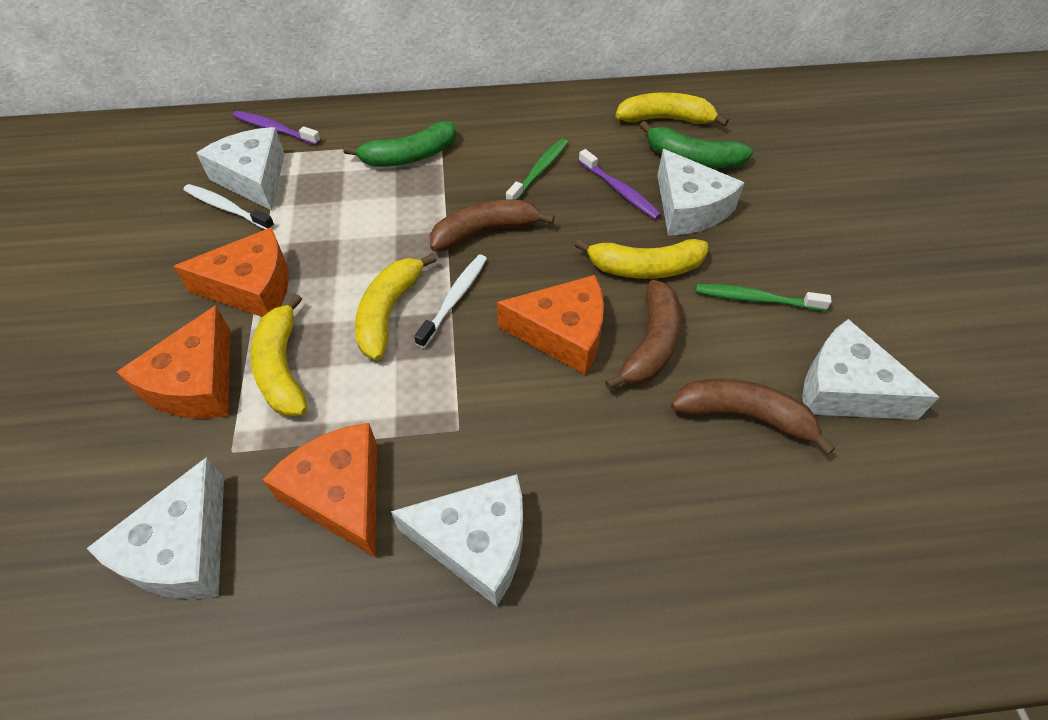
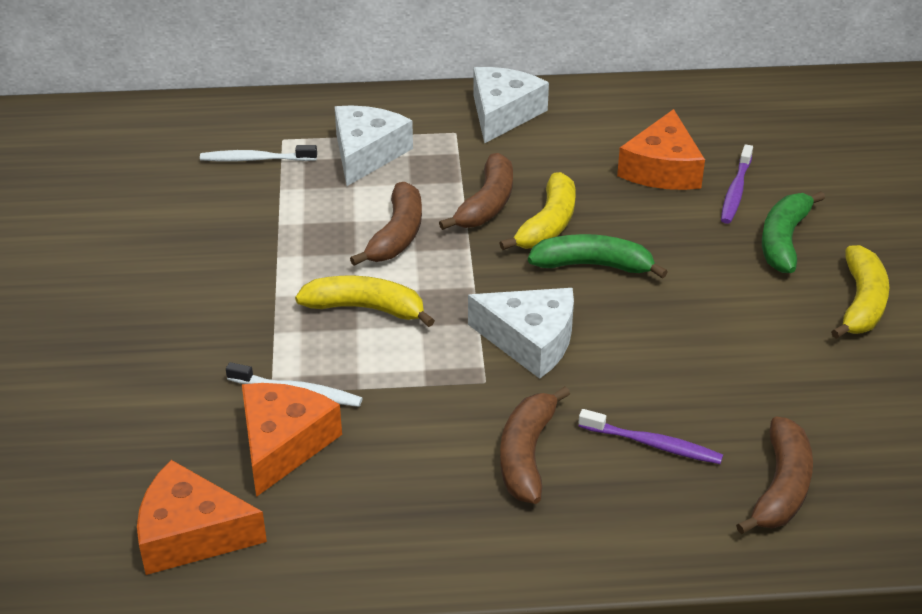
brown banana: 3 -> 4
green toothbrush: 2 -> 0
orange cheese: 4 -> 3
white cheese: 5 -> 3
yellow banana: 4 -> 3

